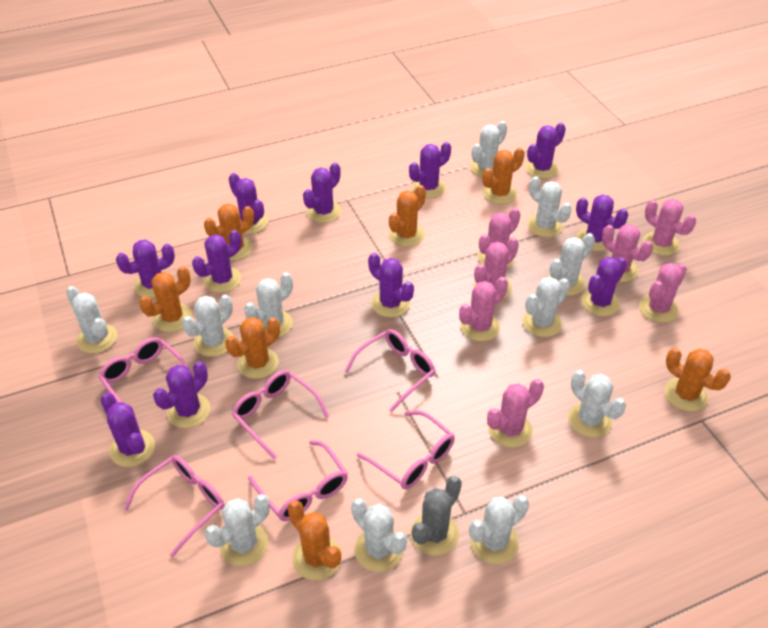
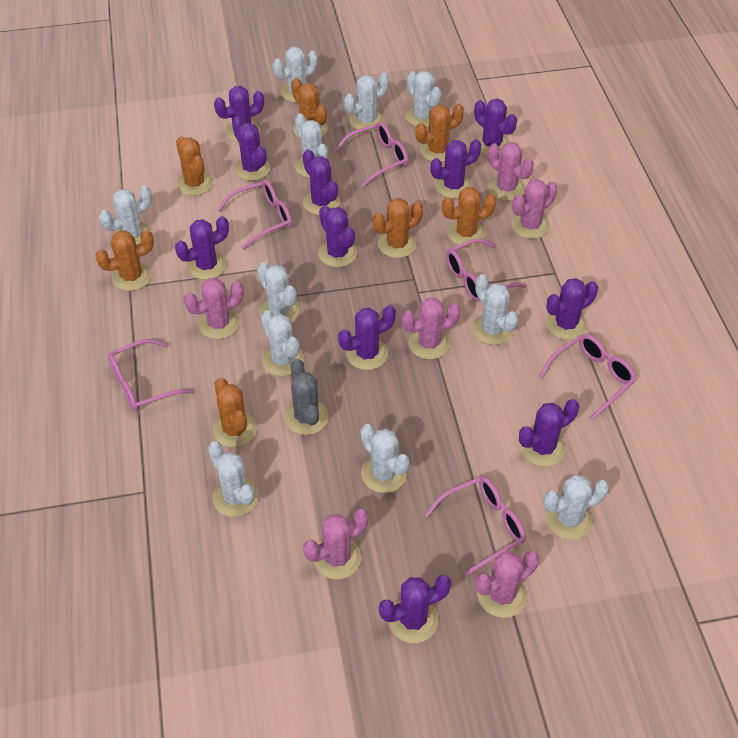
pink cactus: 7 -> 6

